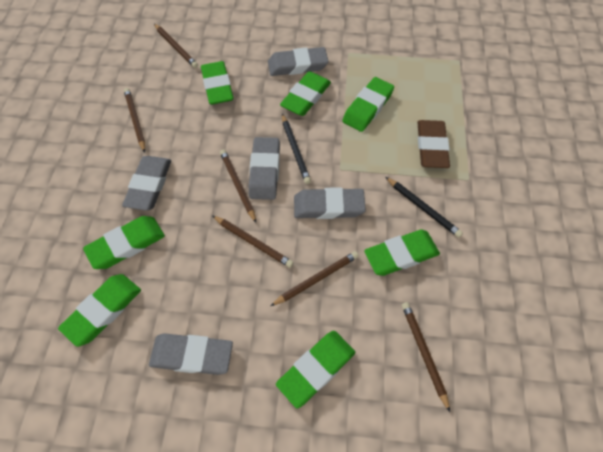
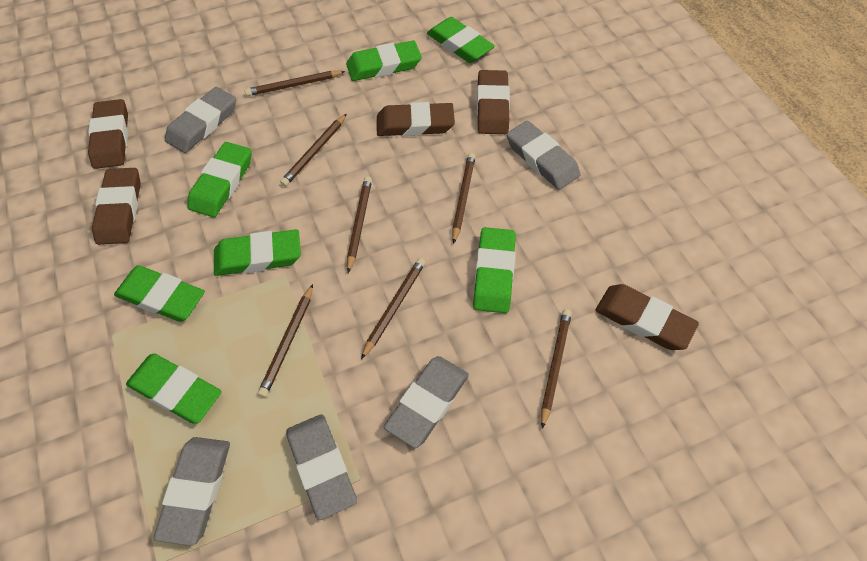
black pencil: 2 -> 0
brown eraser: 1 -> 5
brown pencil: 6 -> 7

